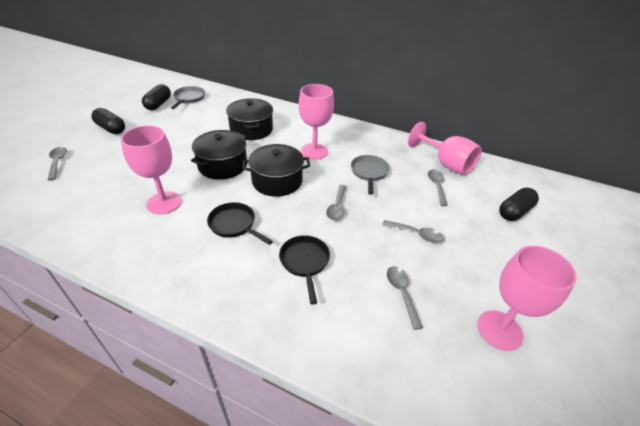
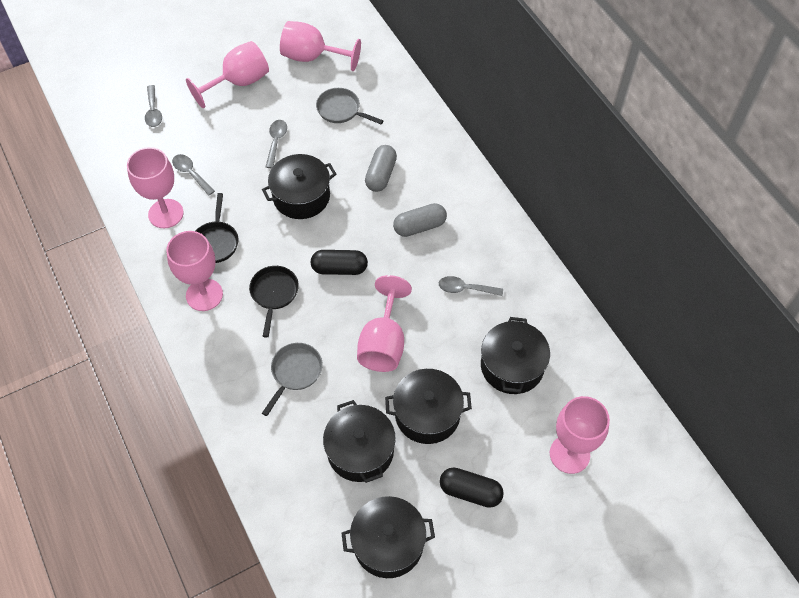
black capsule: 3 -> 2
black pot: 3 -> 5
grey capsule: 0 -> 2
grey spoon: 5 -> 4
pink goblet: 4 -> 6

